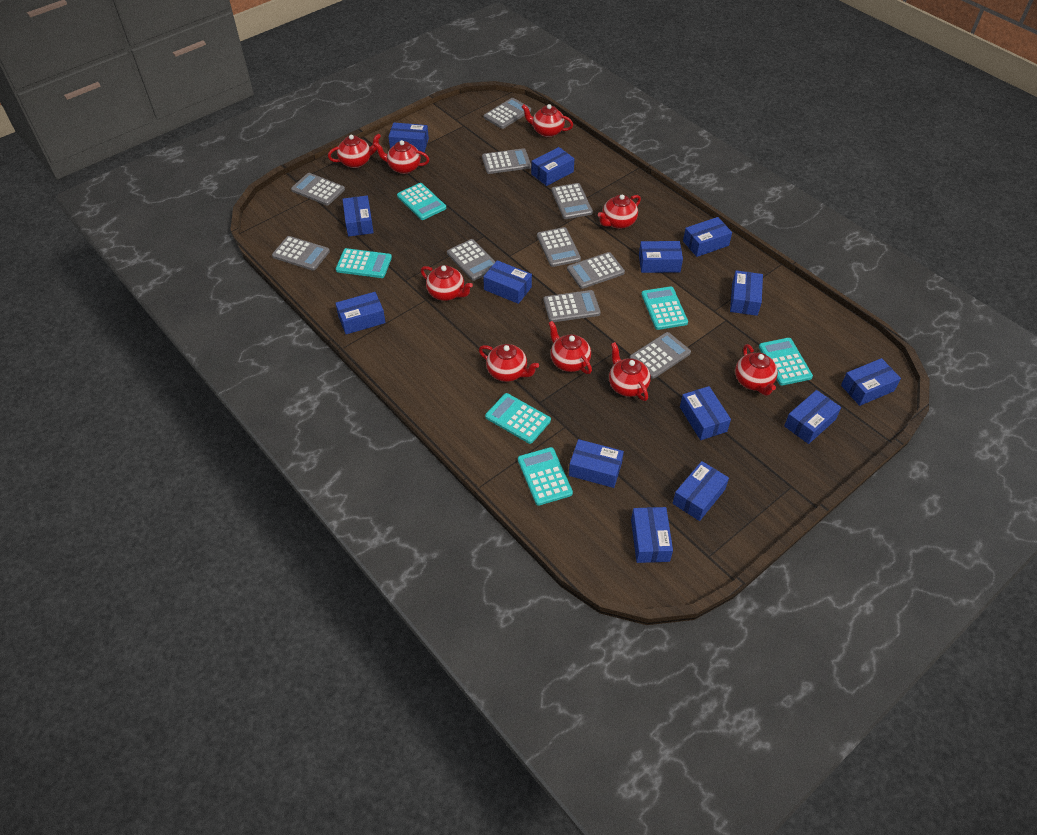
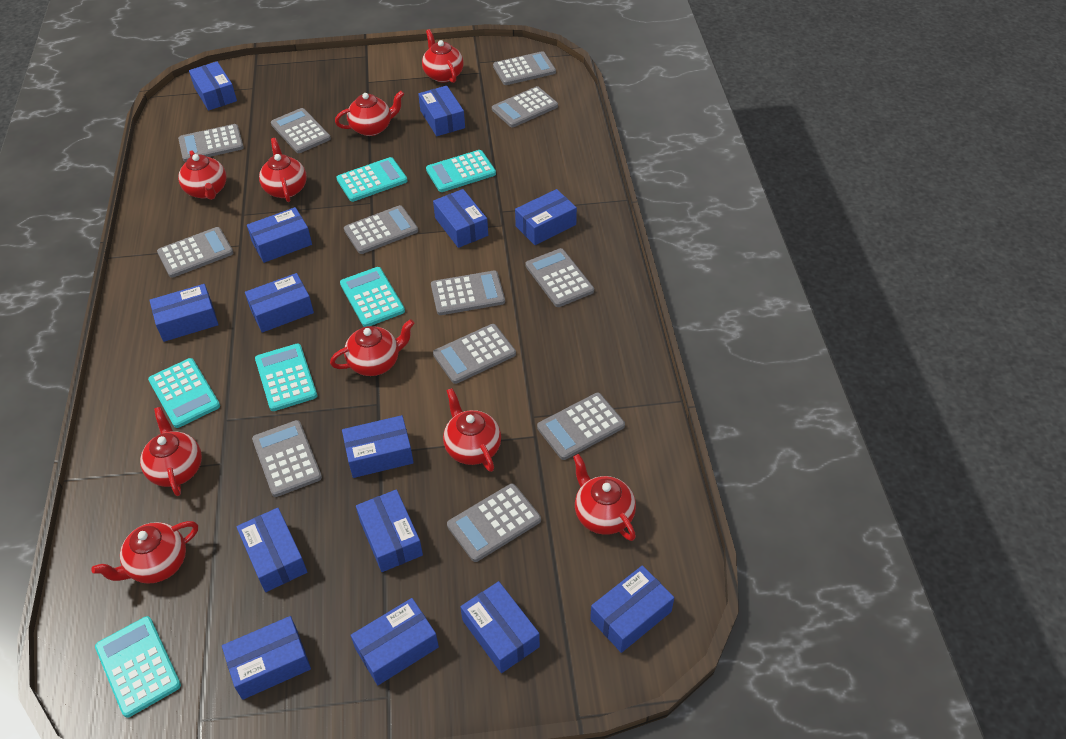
grey calculator: 10 -> 12

